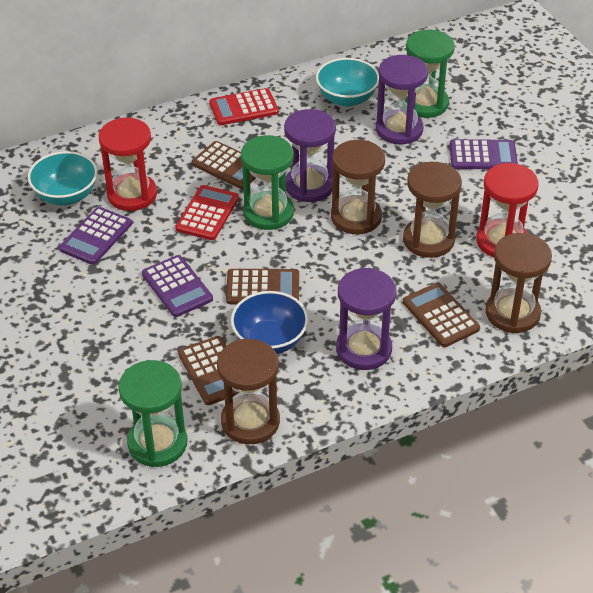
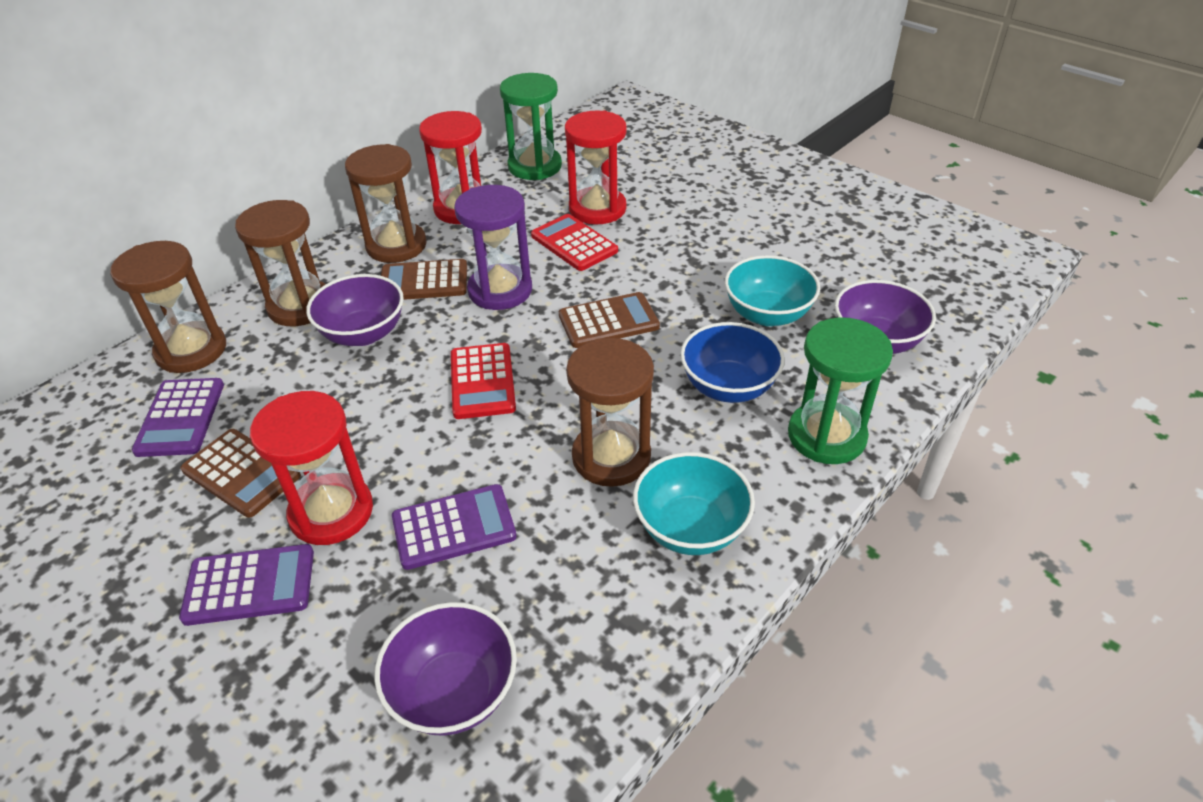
brown calculator: 4 -> 3
green hourglass: 3 -> 2
purple bowl: 0 -> 3
purple hourglass: 3 -> 1
red hourglass: 2 -> 3

